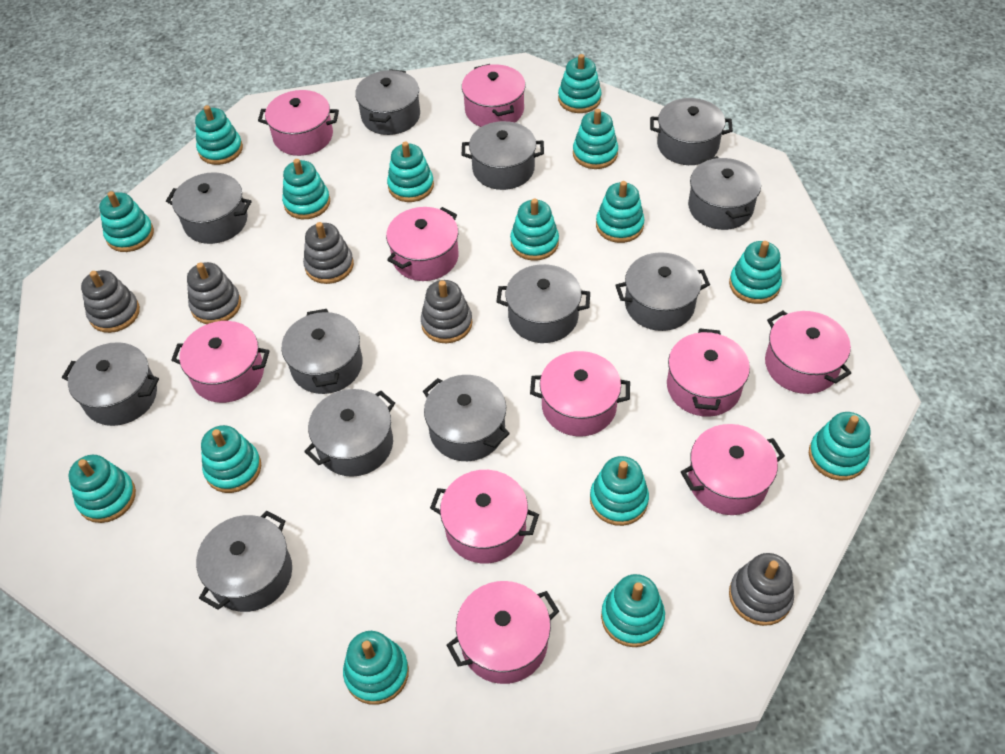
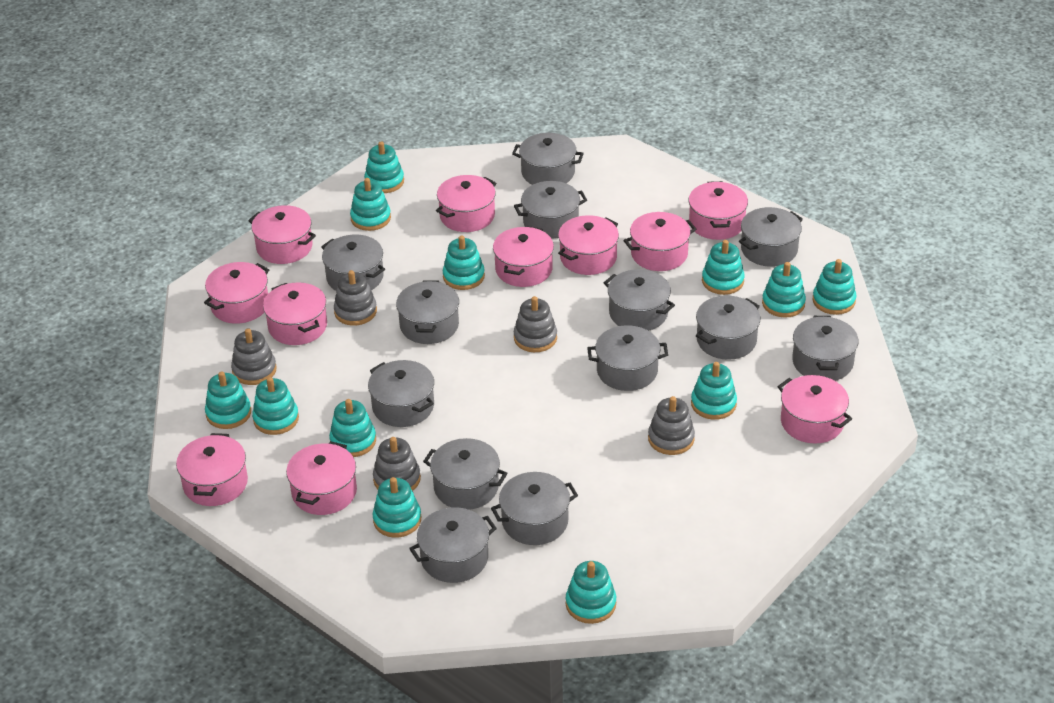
grey pot: 12 -> 13
pink pot: 10 -> 11
turquoise stacking toy: 15 -> 12

